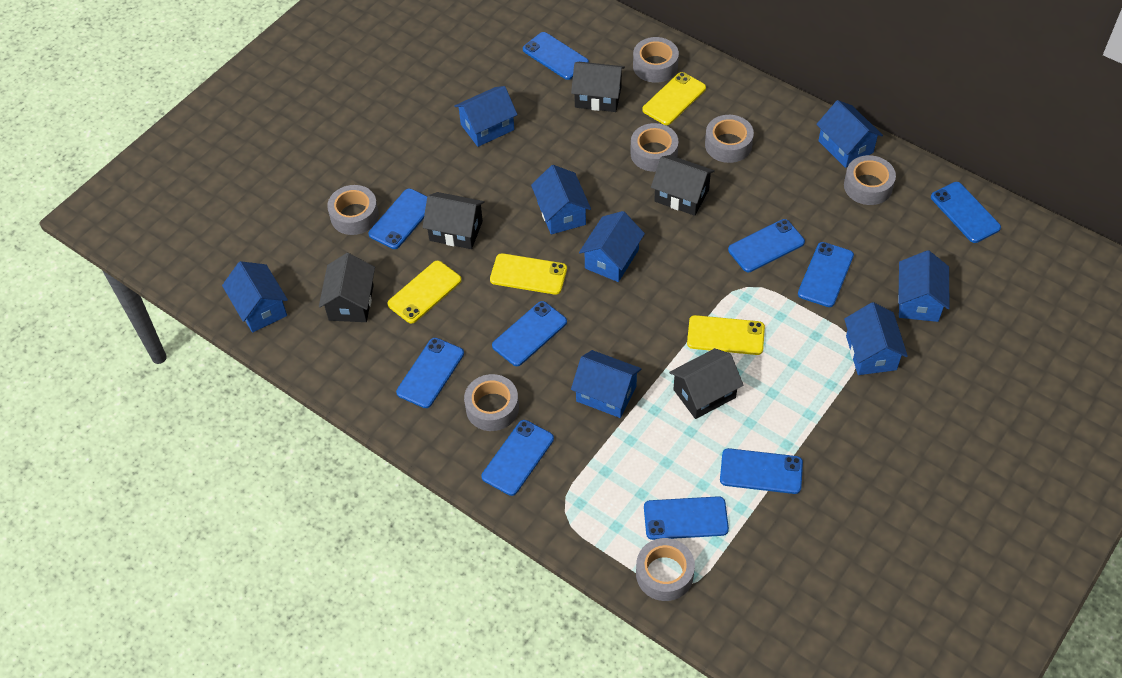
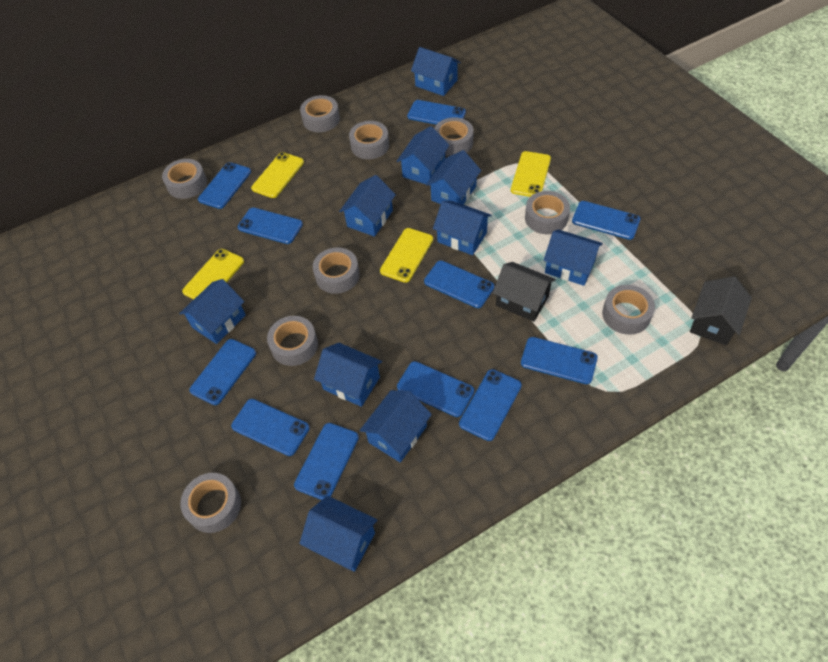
black house: 5 -> 2
blue house: 8 -> 10
blue phone: 10 -> 11
grey tape: 7 -> 9

